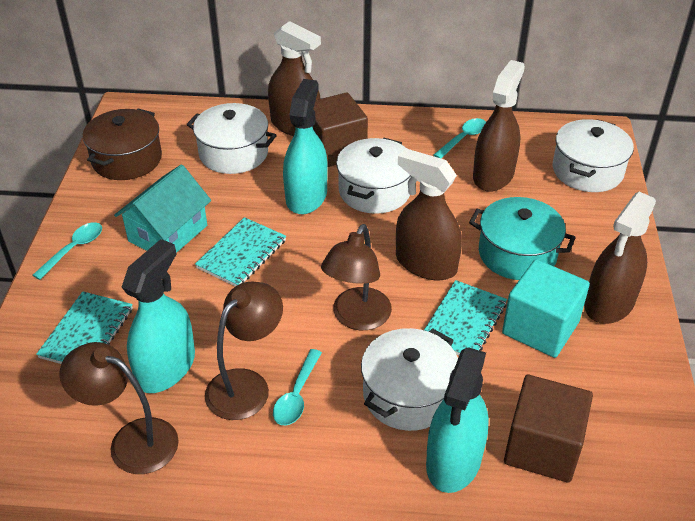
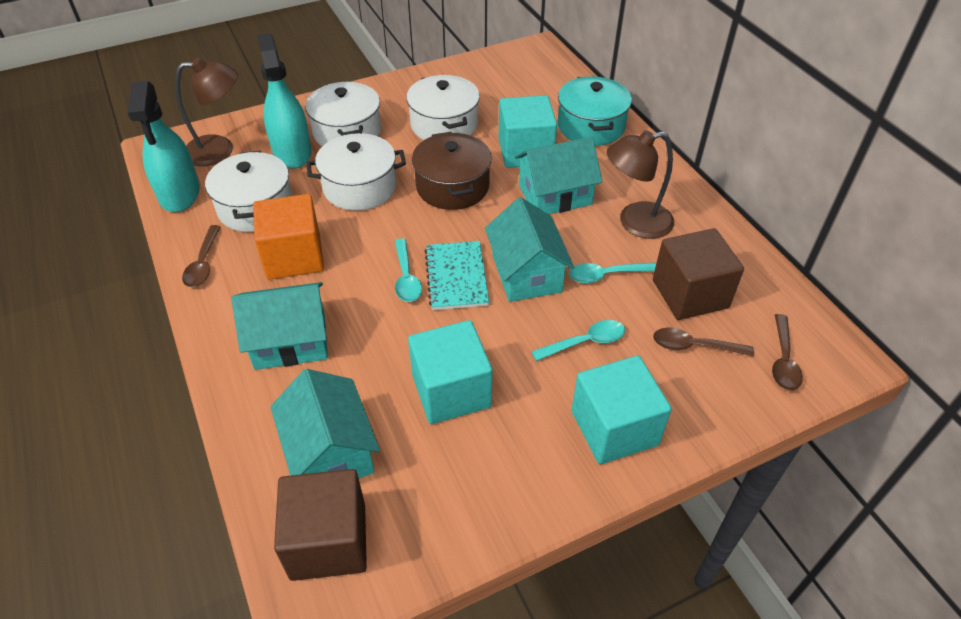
brown lamp: 3 -> 2
brown spoon: 0 -> 3
brown spray bottle: 4 -> 0
orange cube: 0 -> 1
turquoise cube: 1 -> 3
turquoise house: 1 -> 4
turquoise notebook: 3 -> 1
turquoise spray bottle: 3 -> 2

